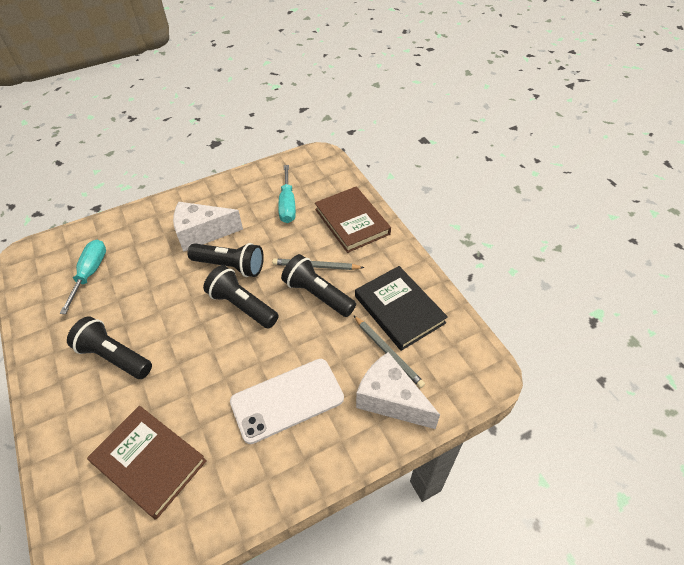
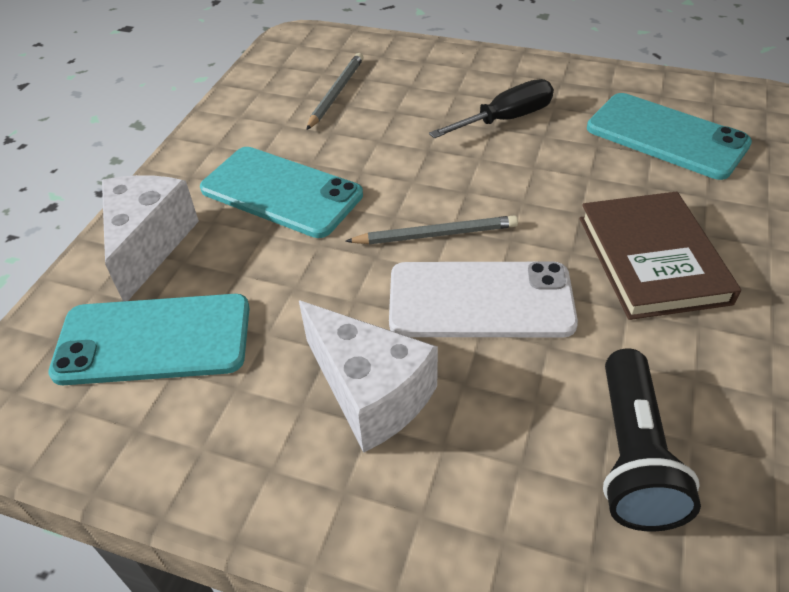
black book: 1 -> 0
black flashlight: 4 -> 1
black screwdriver: 0 -> 1
brown book: 2 -> 1
turquoise phone: 0 -> 3
turquoise screwdriver: 2 -> 0

